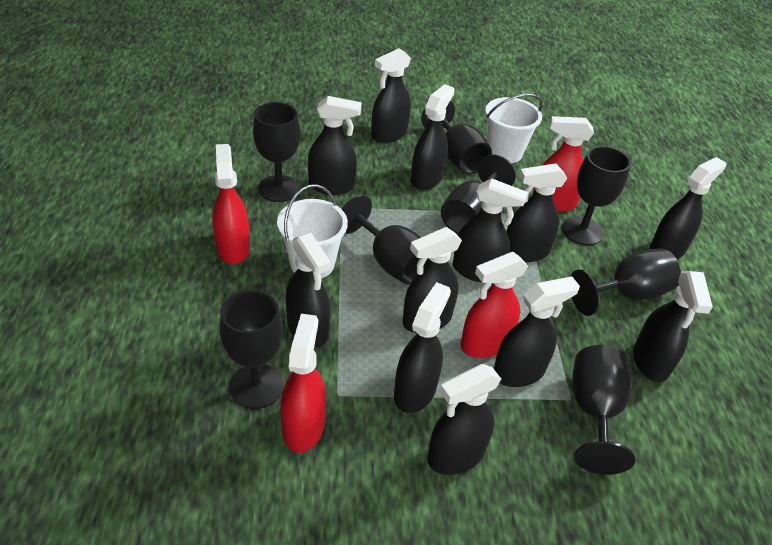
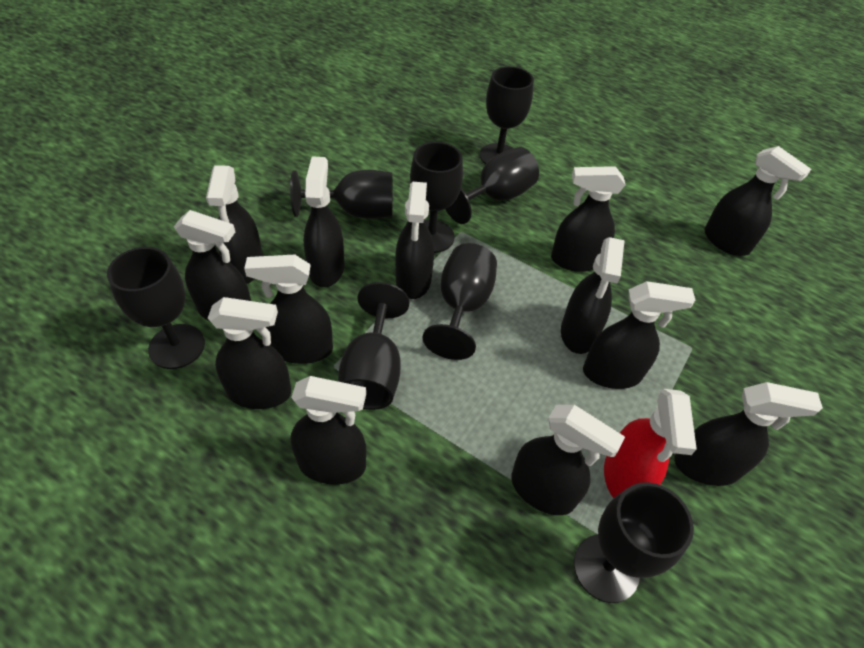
black spray bottle: 12 -> 13
red spray bottle: 4 -> 1
white bucket: 2 -> 0

